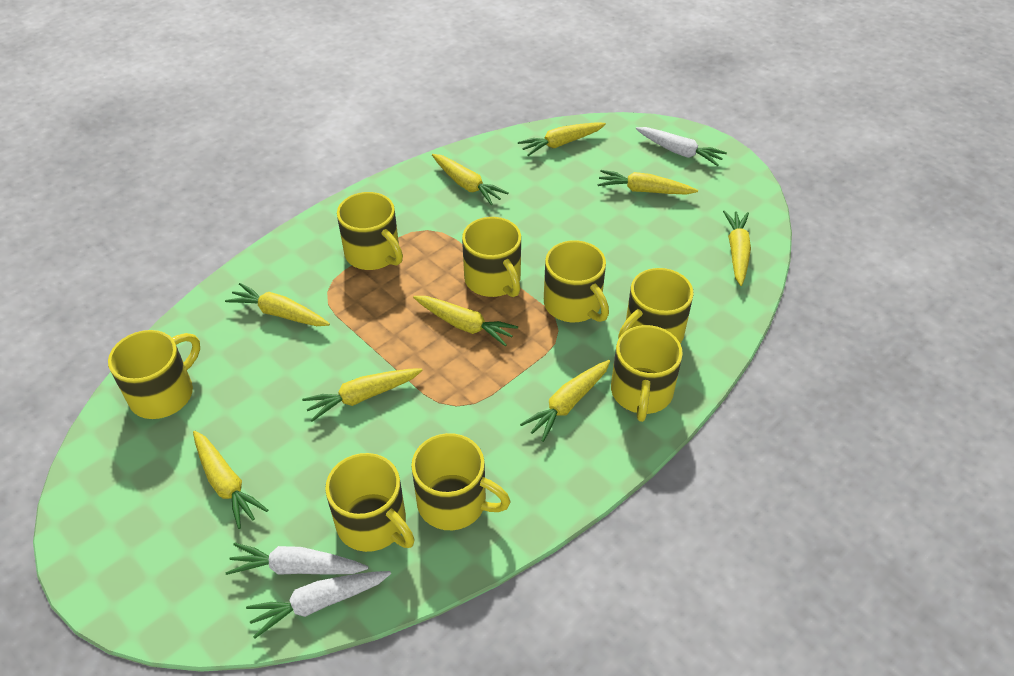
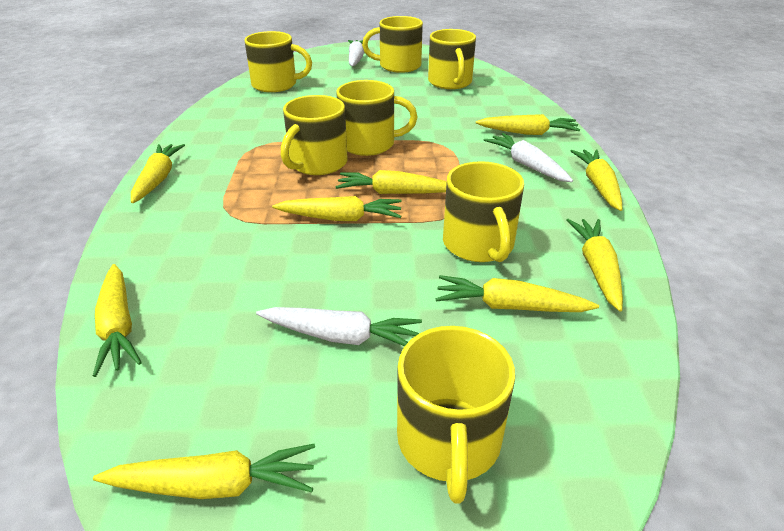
yellow mug: 8 -> 7

